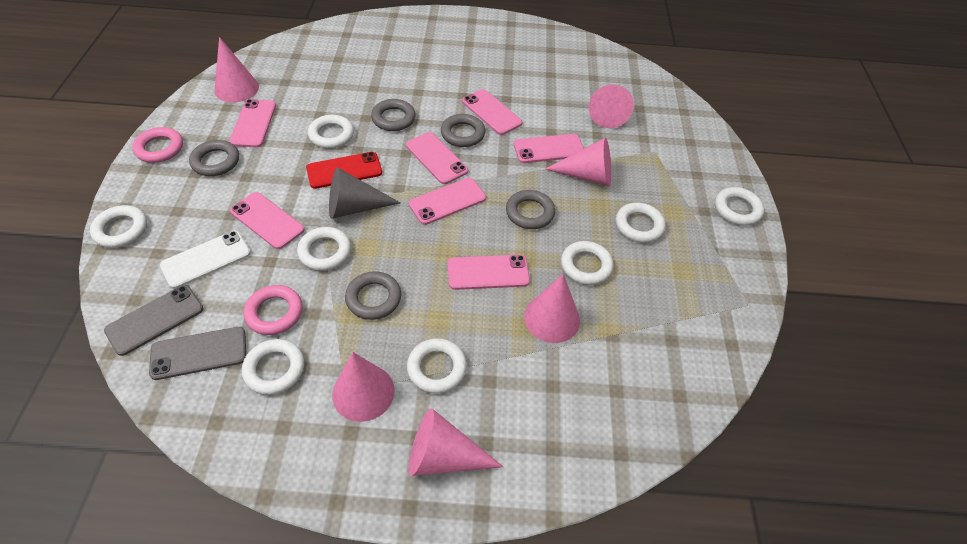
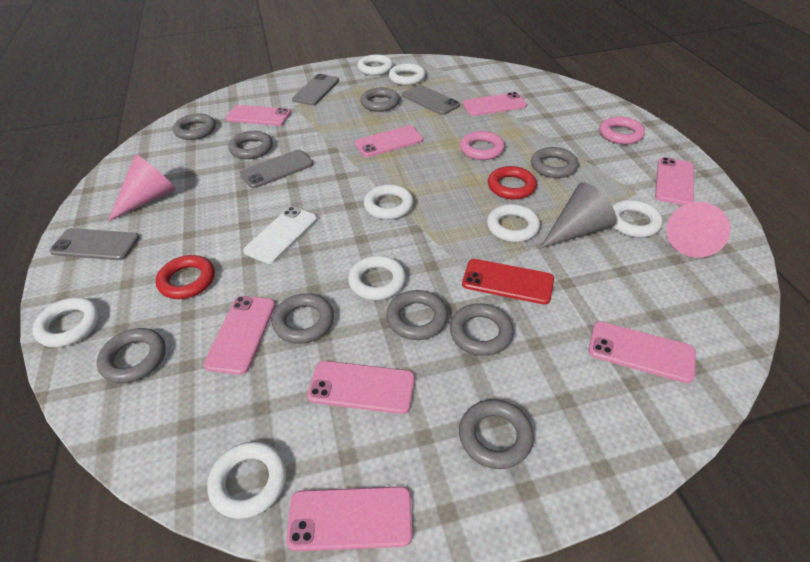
grey phone: 2 -> 4
grey ring: 5 -> 9
pink cone: 6 -> 2
pink phone: 7 -> 8
red ring: 0 -> 2

